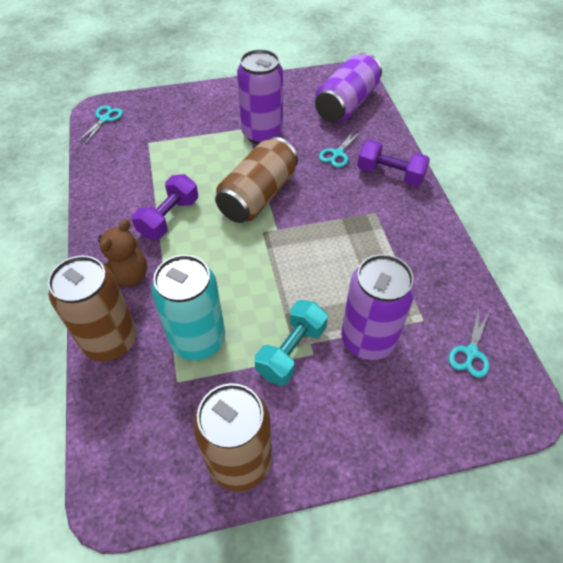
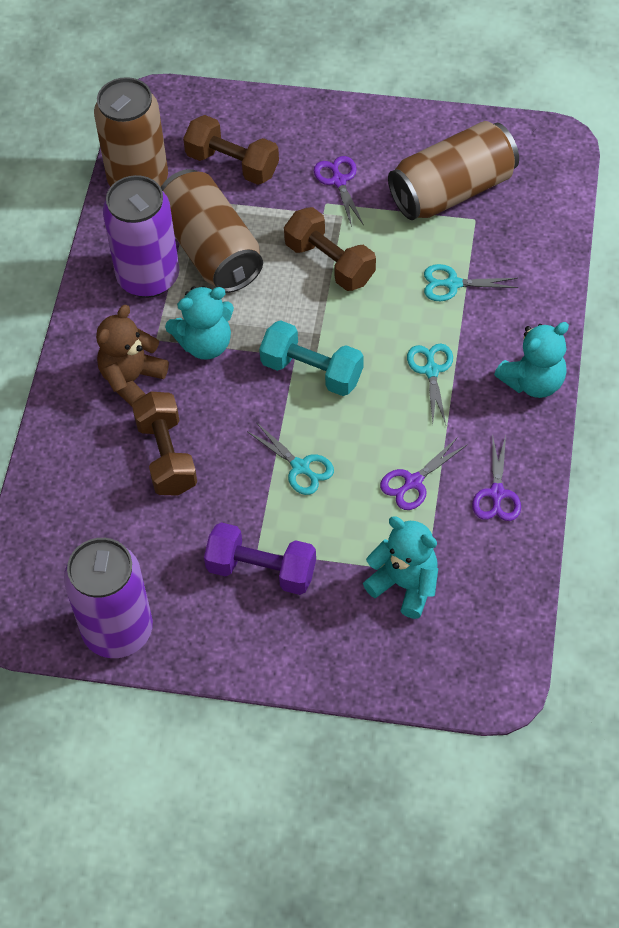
brown dumbbell: 0 -> 3
purple can: 3 -> 2
purple dumbbell: 2 -> 1
purple scissors: 0 -> 3
turquoise can: 1 -> 0
turquoise teddy bear: 0 -> 3

